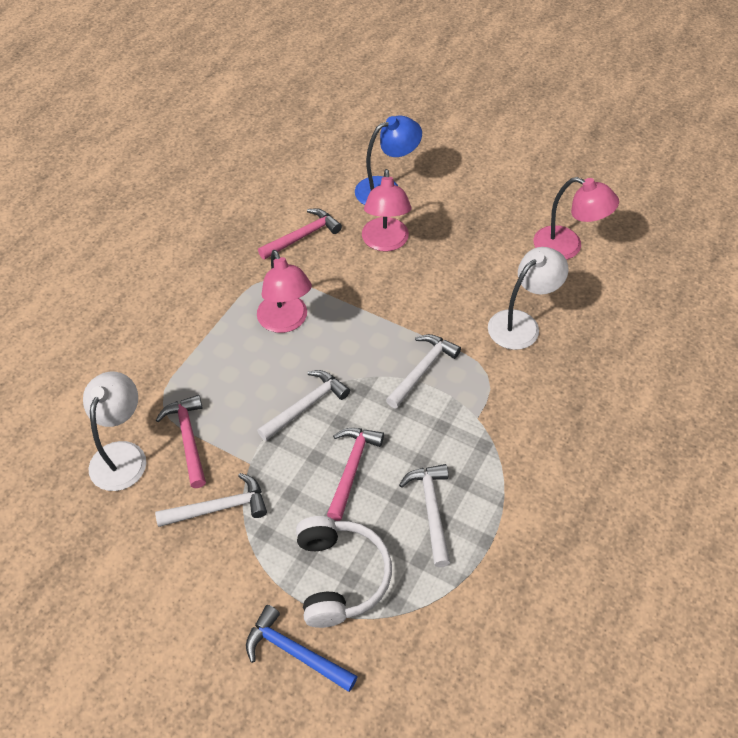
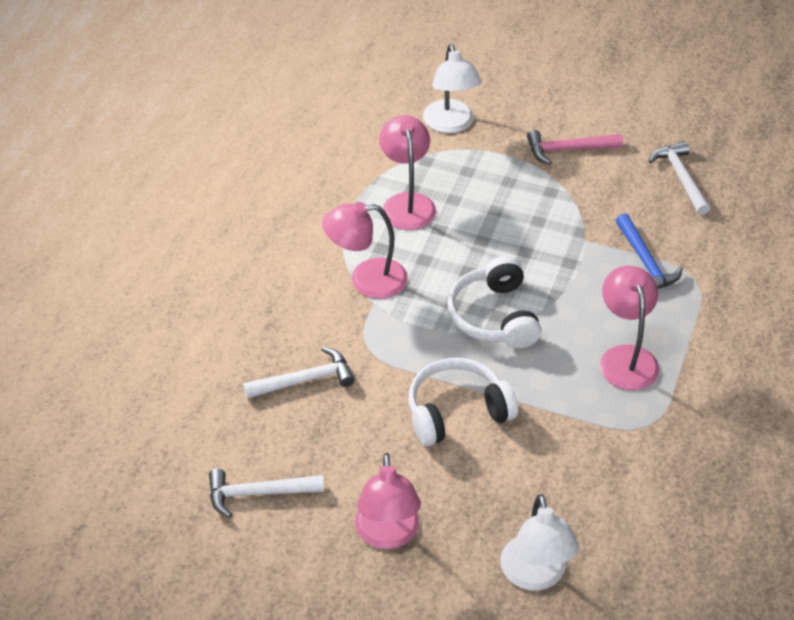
blue lamp: 1 -> 0
pink hammer: 3 -> 1
pink lamp: 3 -> 4
white hammer: 4 -> 3
white headphones: 1 -> 2

